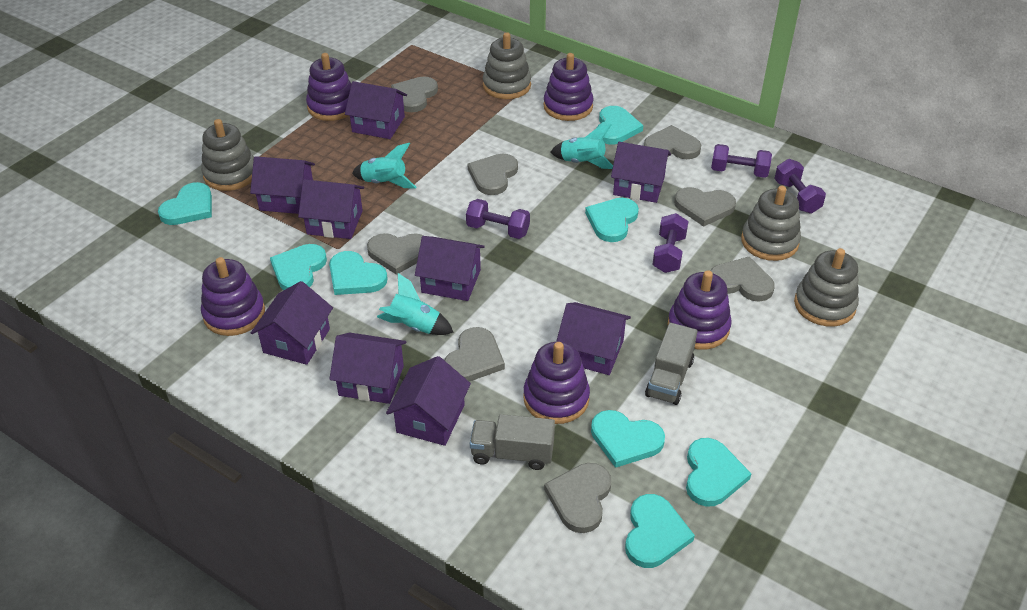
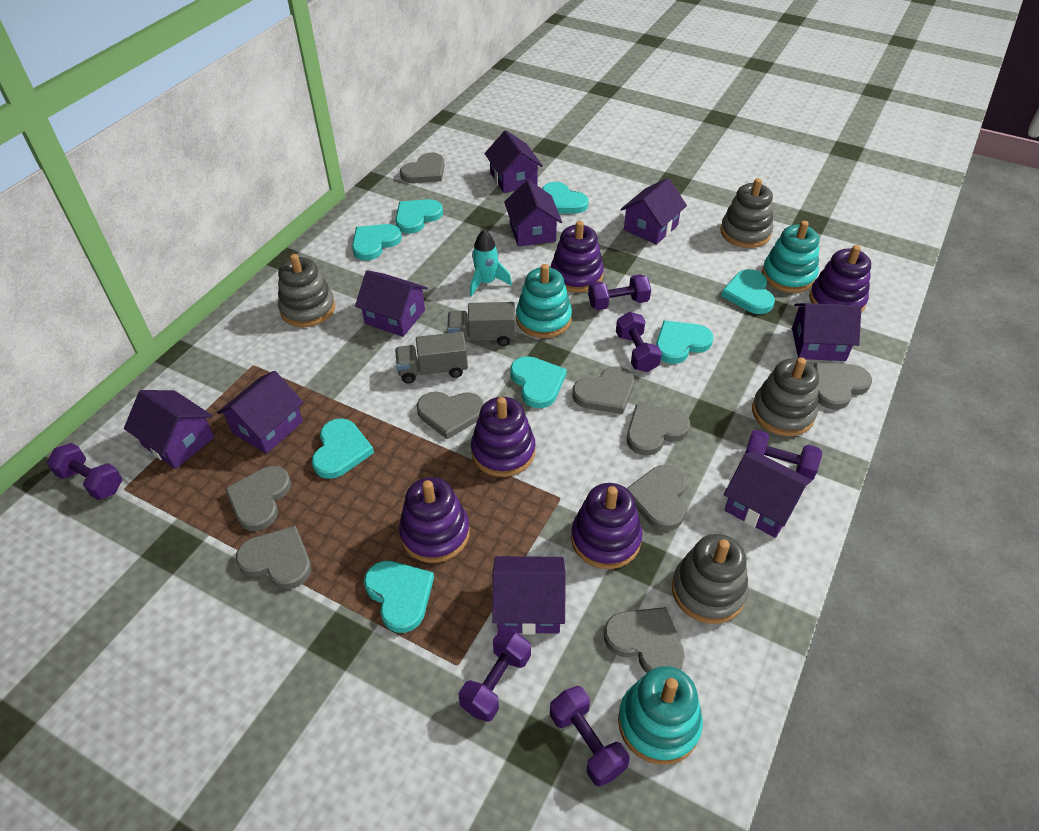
grey heart: 8 -> 9
purple dumbbell: 4 -> 6
turquoise rocket: 3 -> 1
turquoise stacking toy: 0 -> 3

